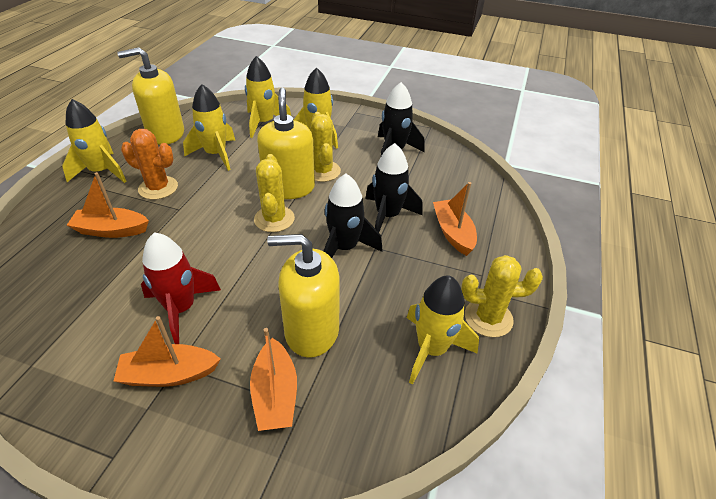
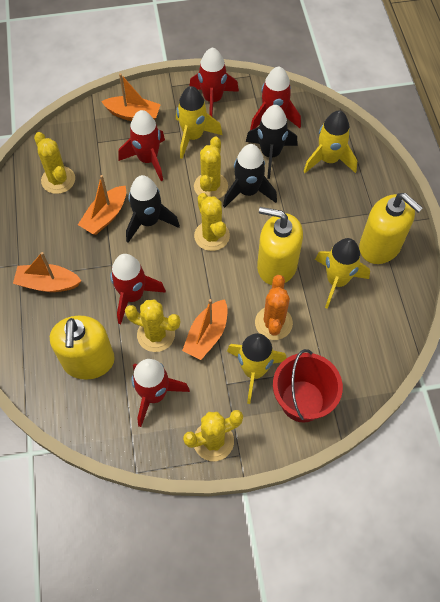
red bucket: 0 -> 1
red rocket: 1 -> 5
yellow cactus: 3 -> 5
yellow rocket: 5 -> 4

